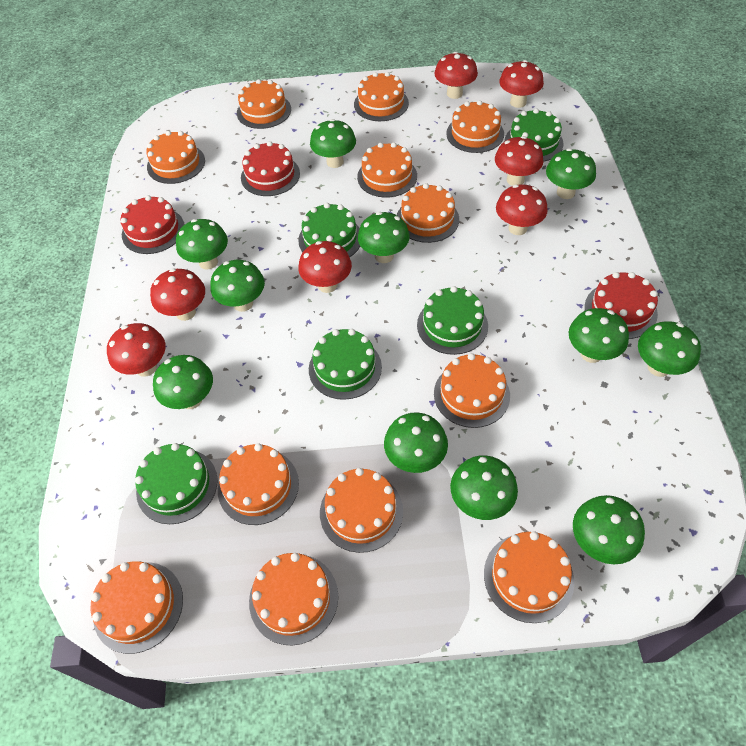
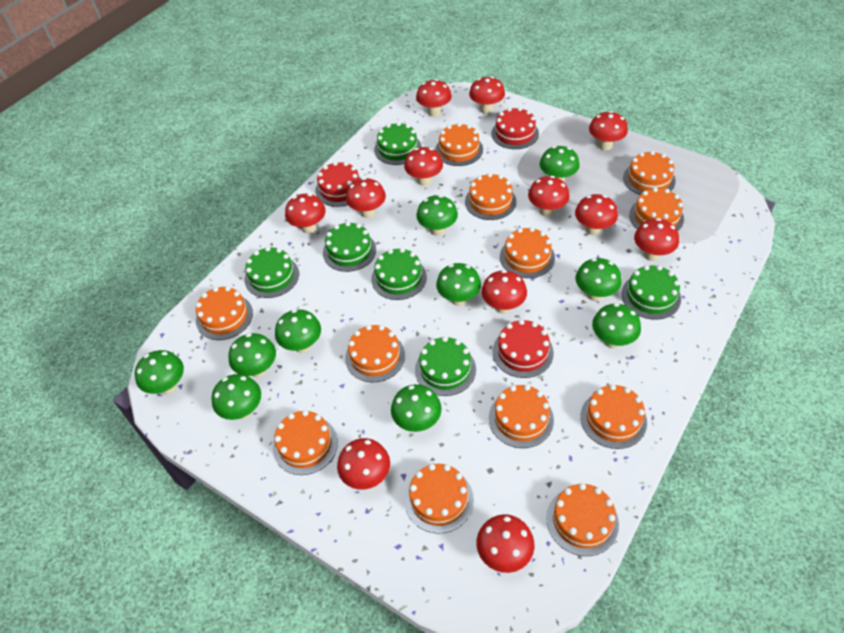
green cake: 5 -> 6
green mushroom: 11 -> 10
red mushroom: 7 -> 12

